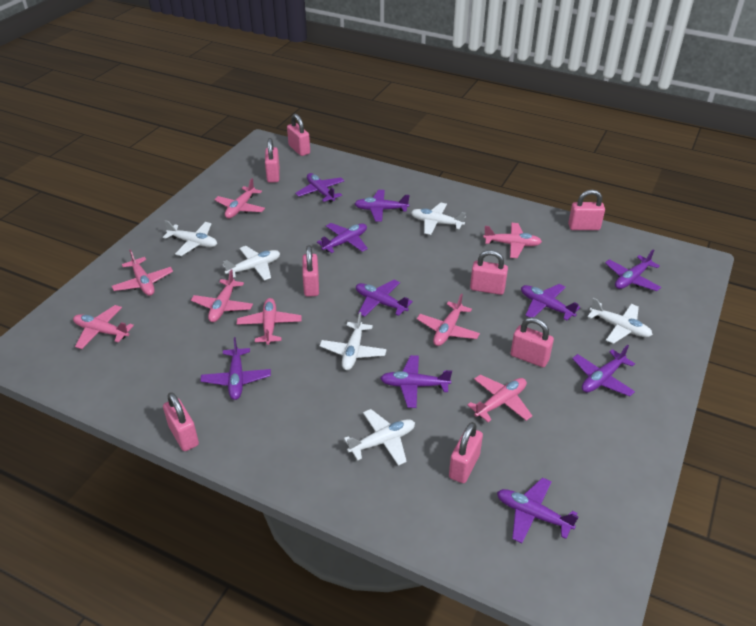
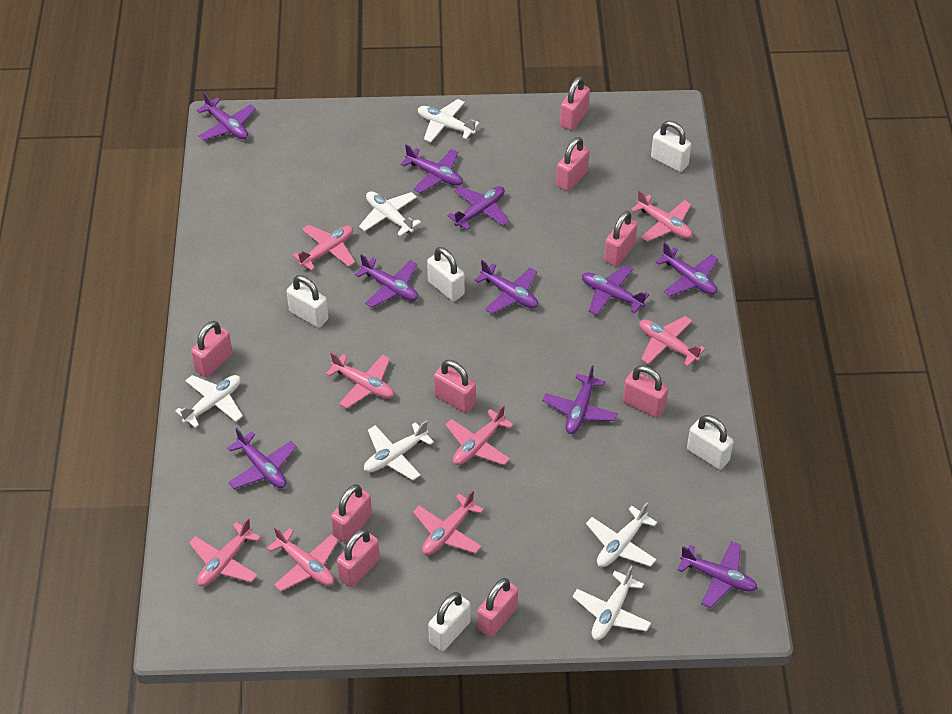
pink padlock: 8 -> 9
white padlock: 0 -> 5

